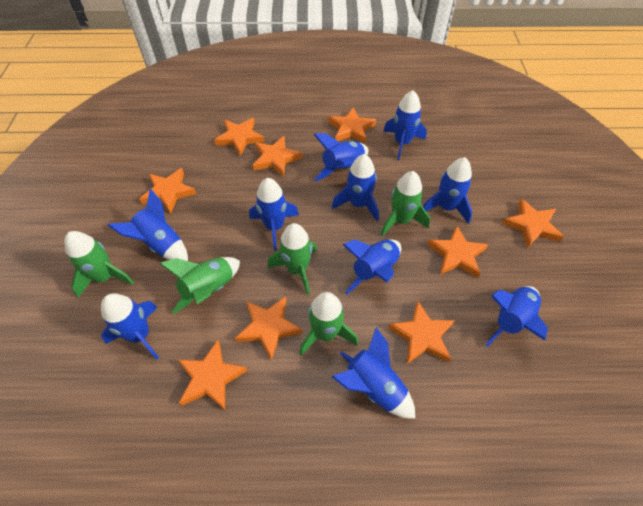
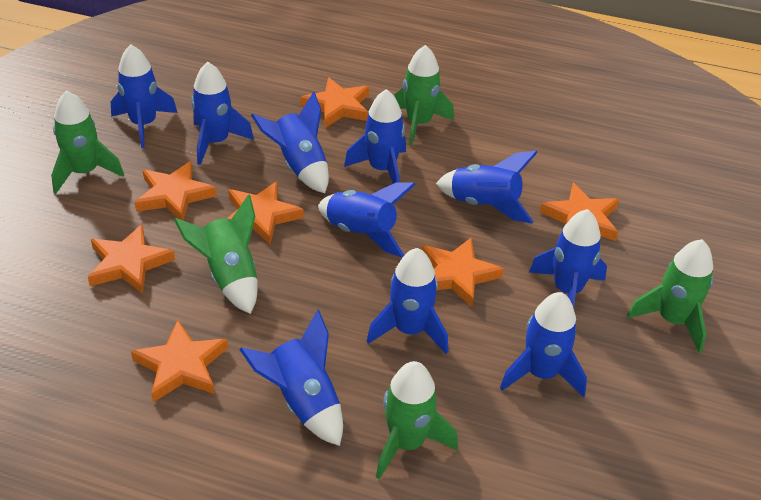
orange star: 9 -> 7

